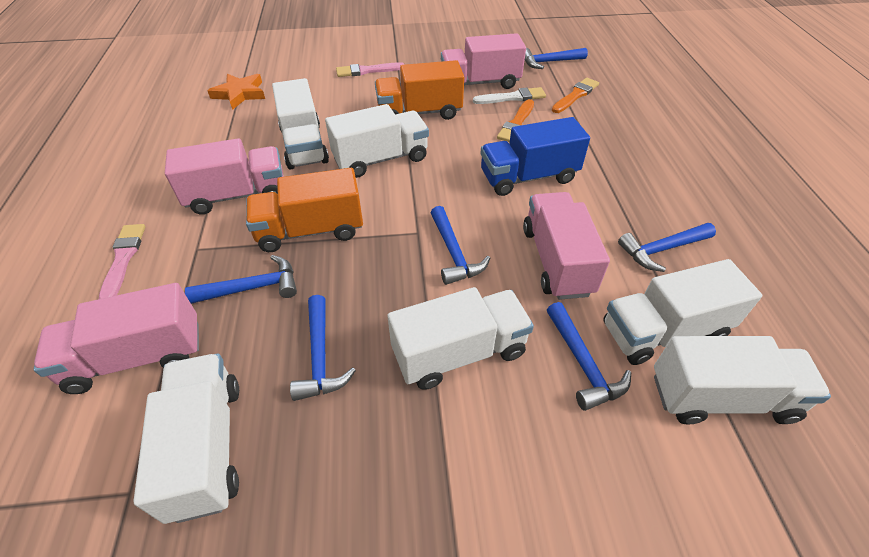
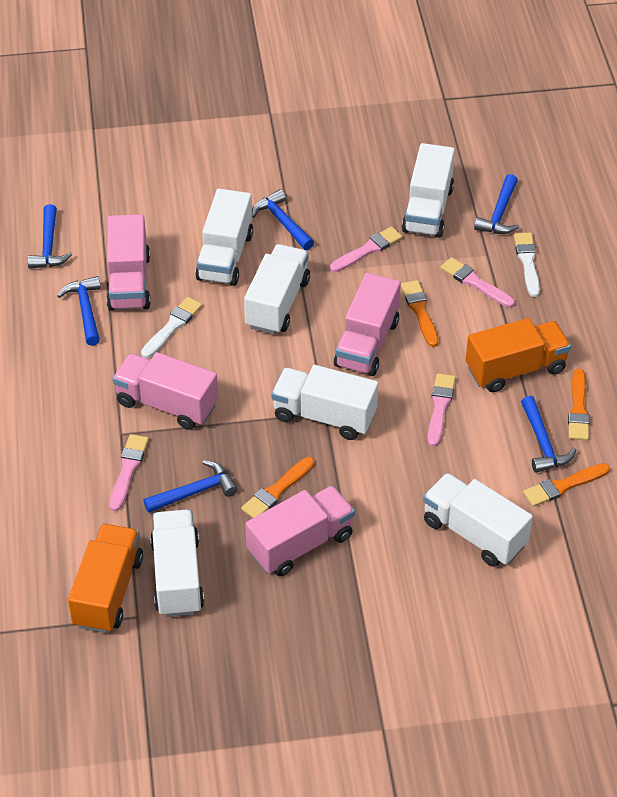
blue truck: 1 -> 0
orange brush: 2 -> 4
orange star: 1 -> 0
pink brush: 2 -> 4
white brush: 1 -> 2

